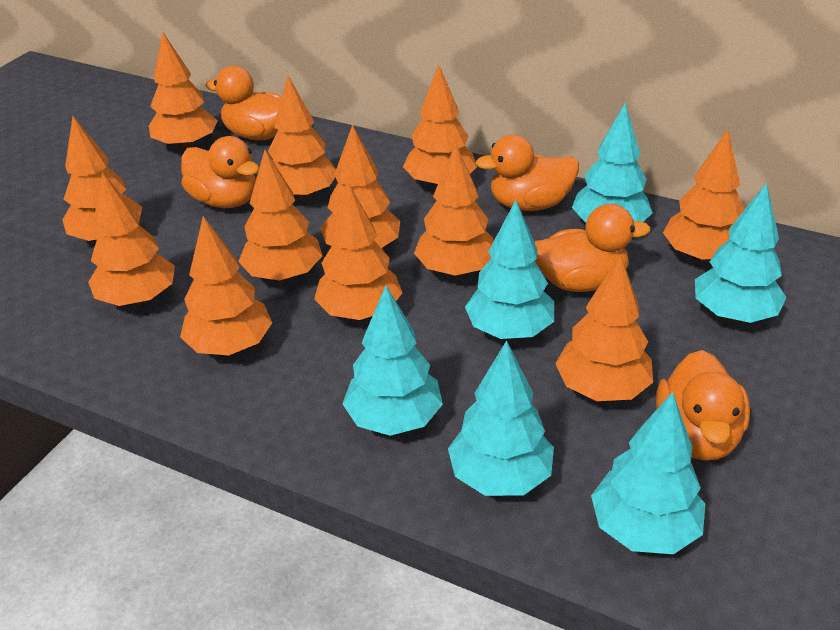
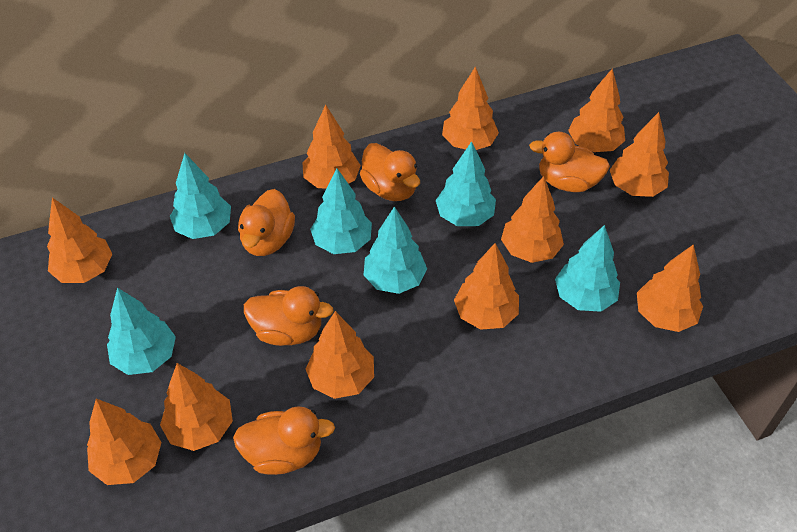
orange tree: 12 -> 11

